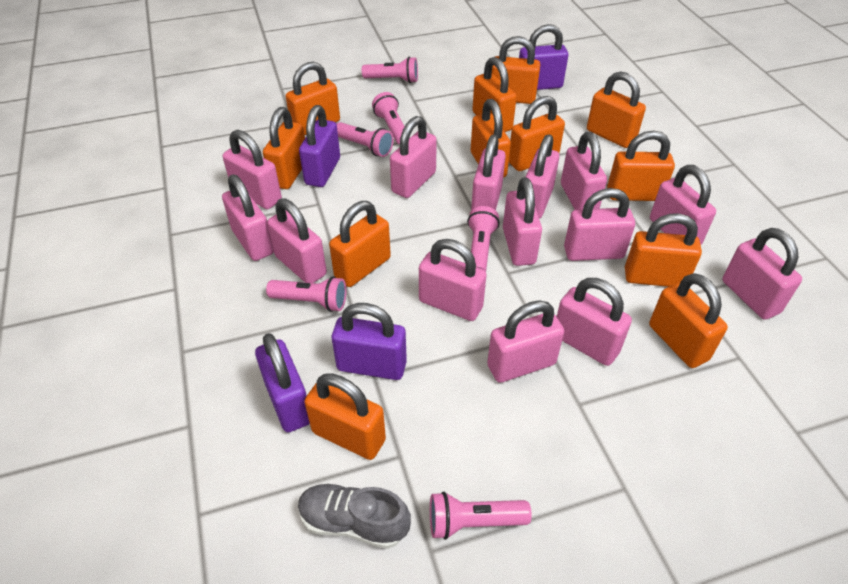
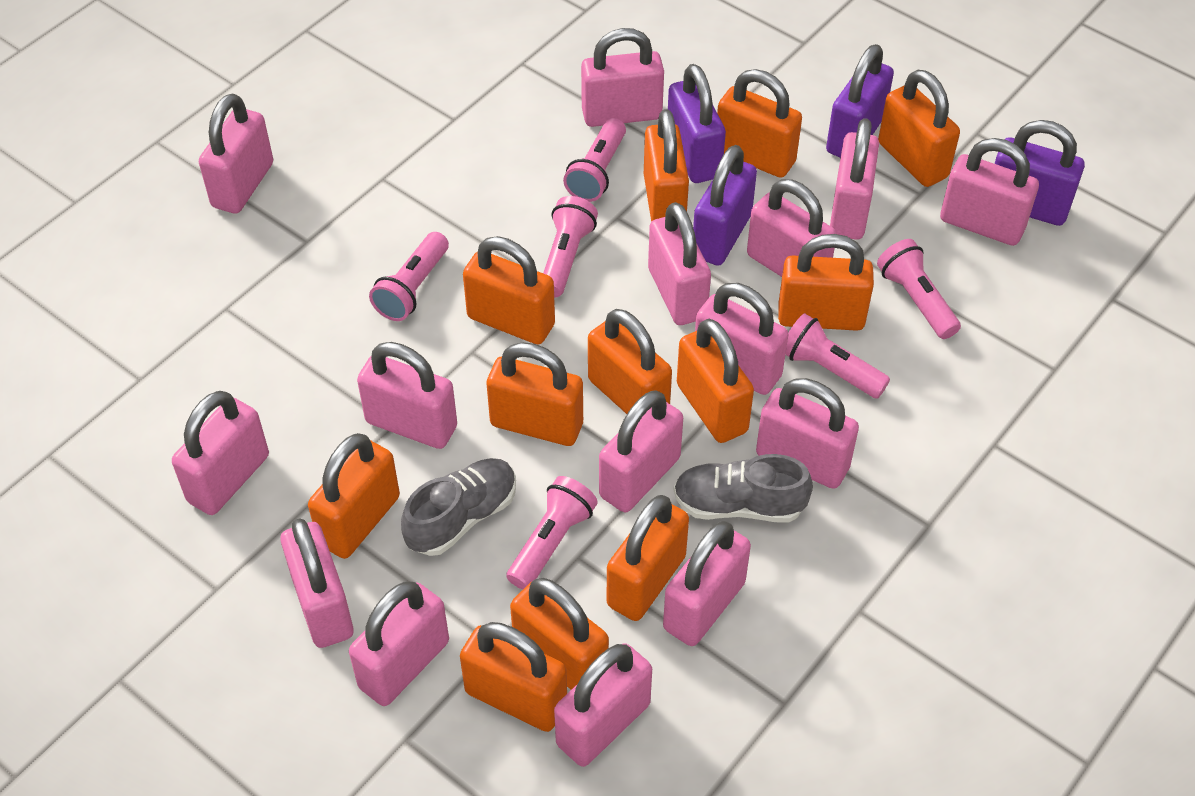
grey shoe: 1 -> 2
pink padlock: 14 -> 15

